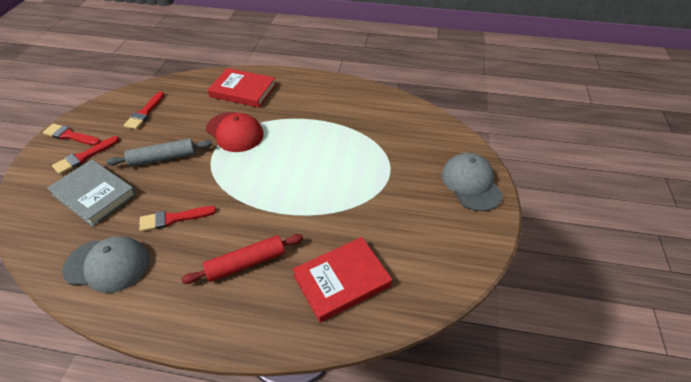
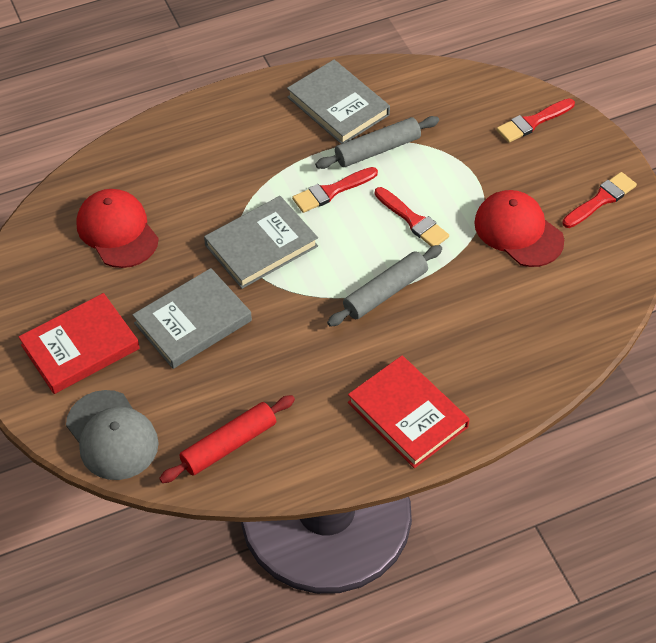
grey book: 1 -> 3
grey cap: 2 -> 1
grey rolling pin: 1 -> 2
red cap: 1 -> 2

